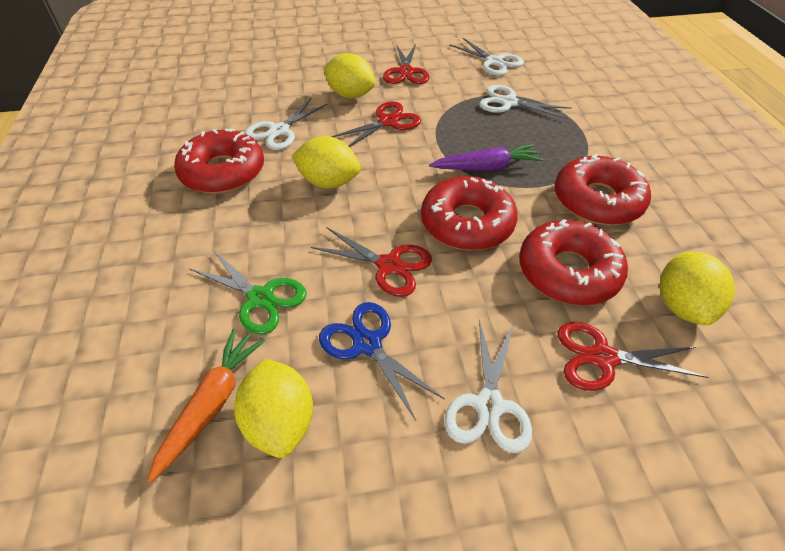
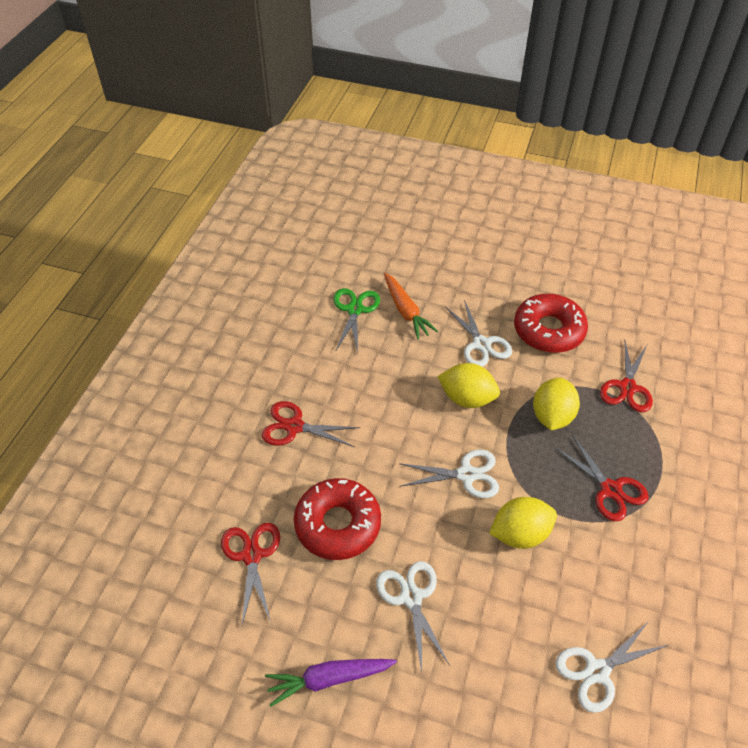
blue scissors: 1 -> 0
red donut: 4 -> 2
yellow lemon: 4 -> 3

